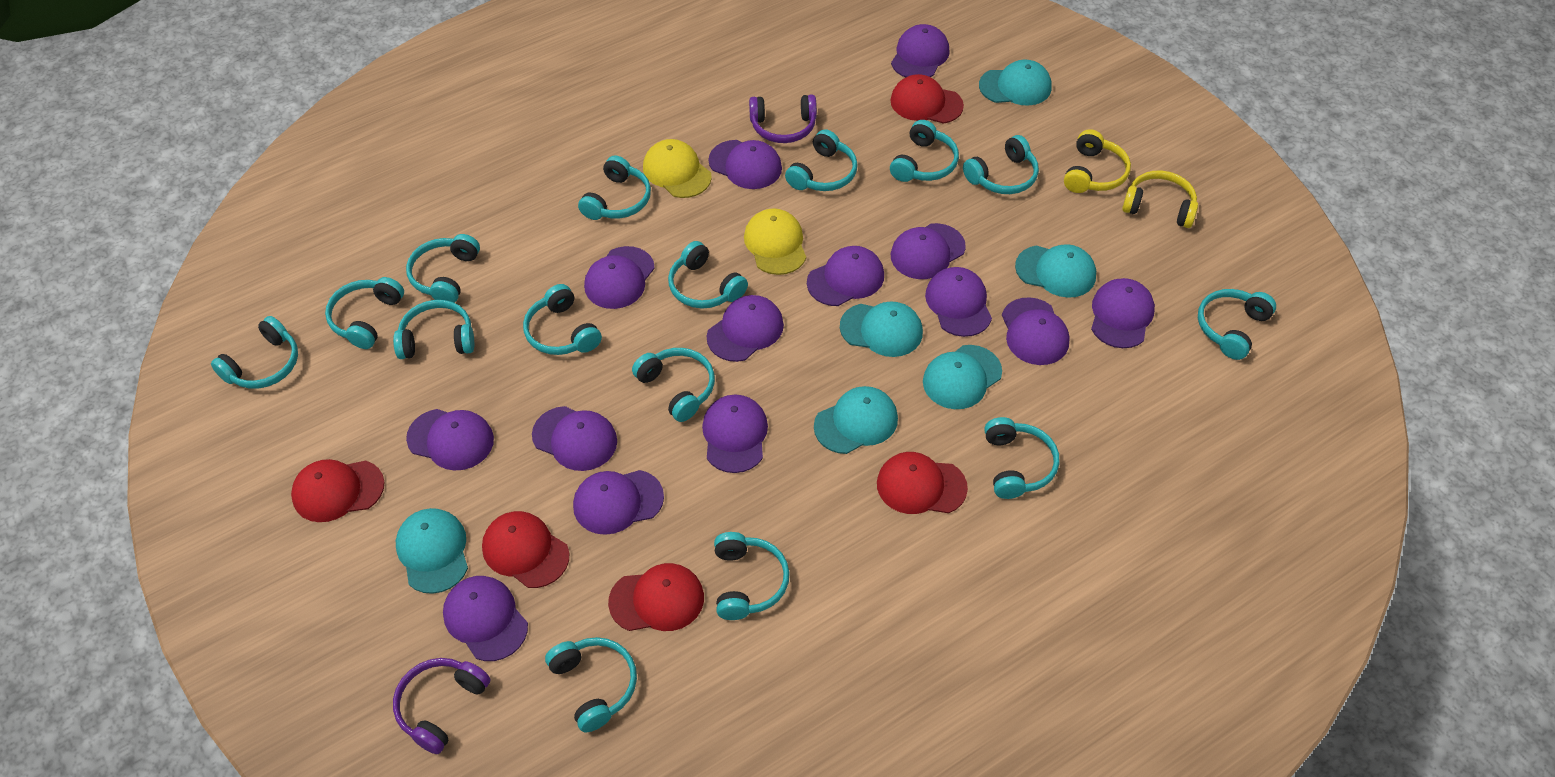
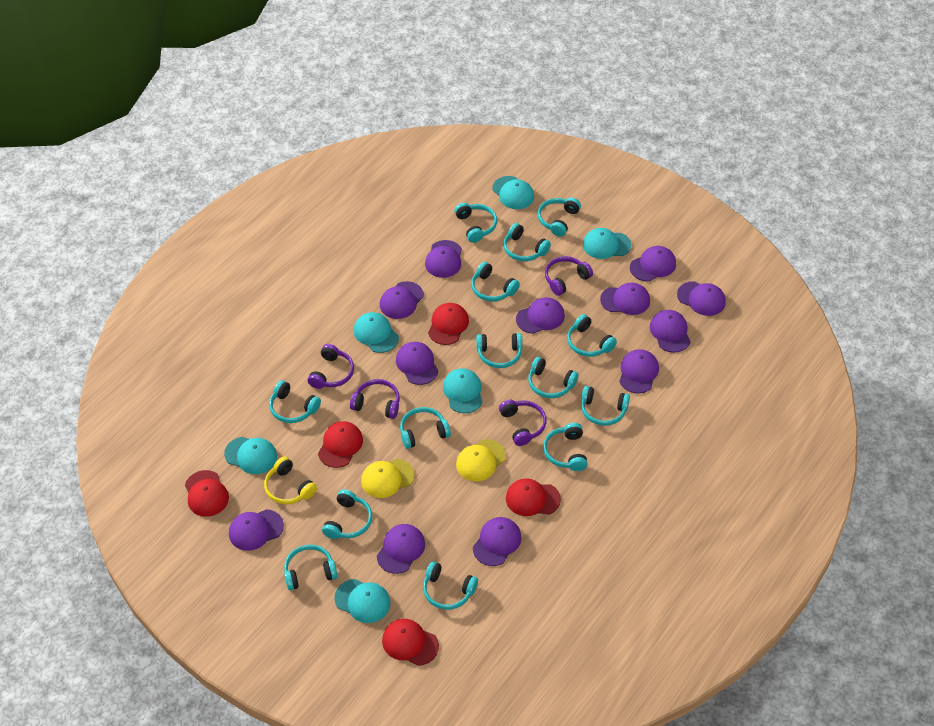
purple cap: 14 -> 12
purple headphones: 2 -> 4
turquoise headphones: 15 -> 14
yellow headphones: 2 -> 1

